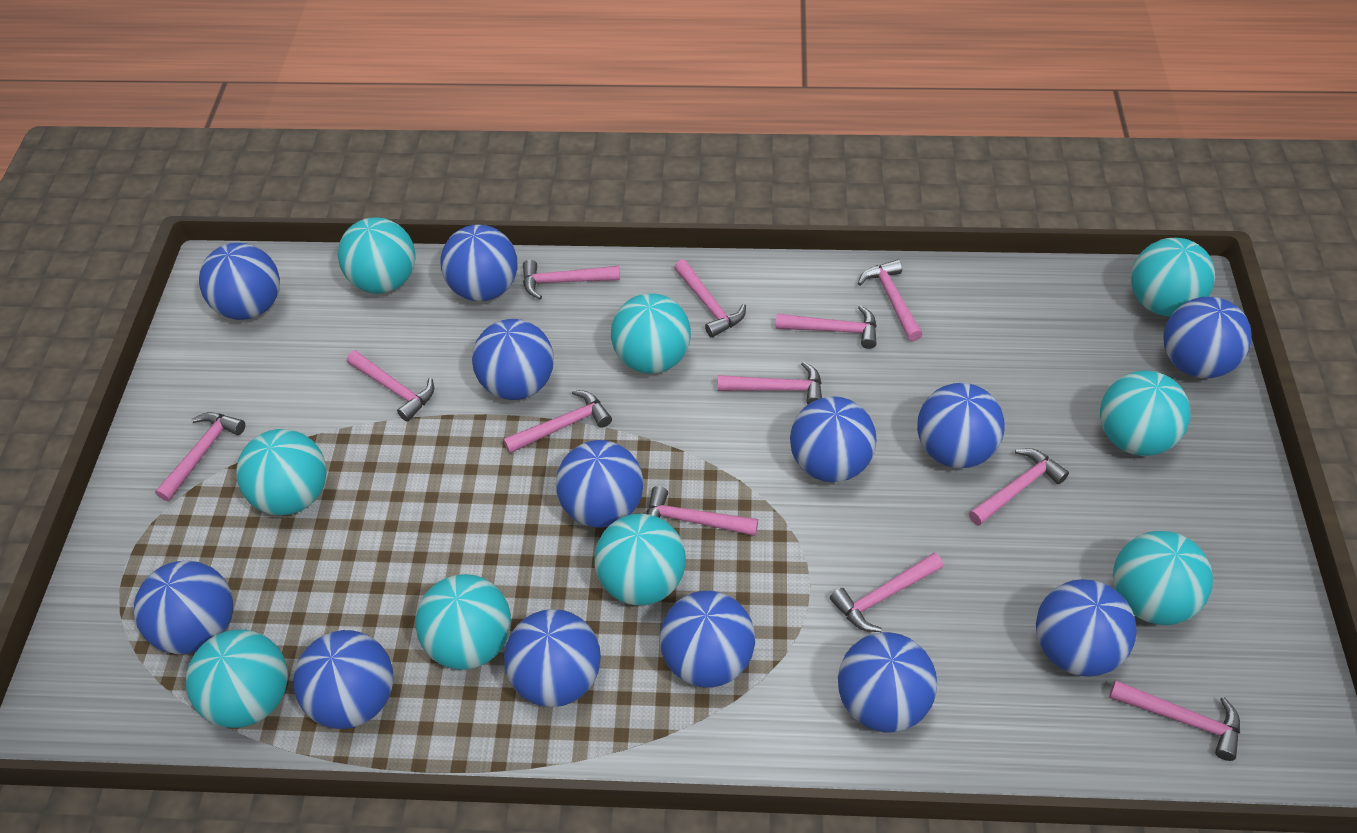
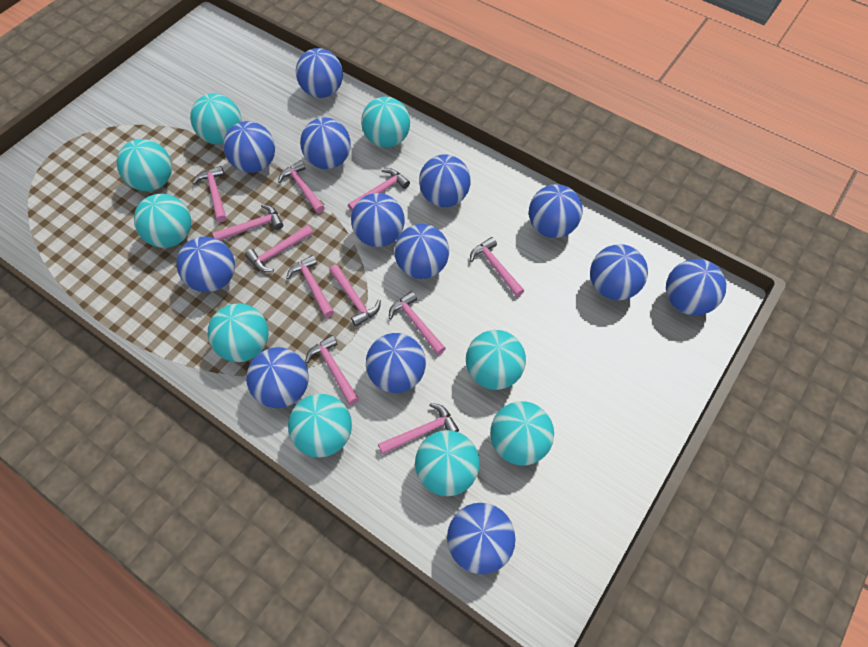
pink hammer: 12 -> 11

